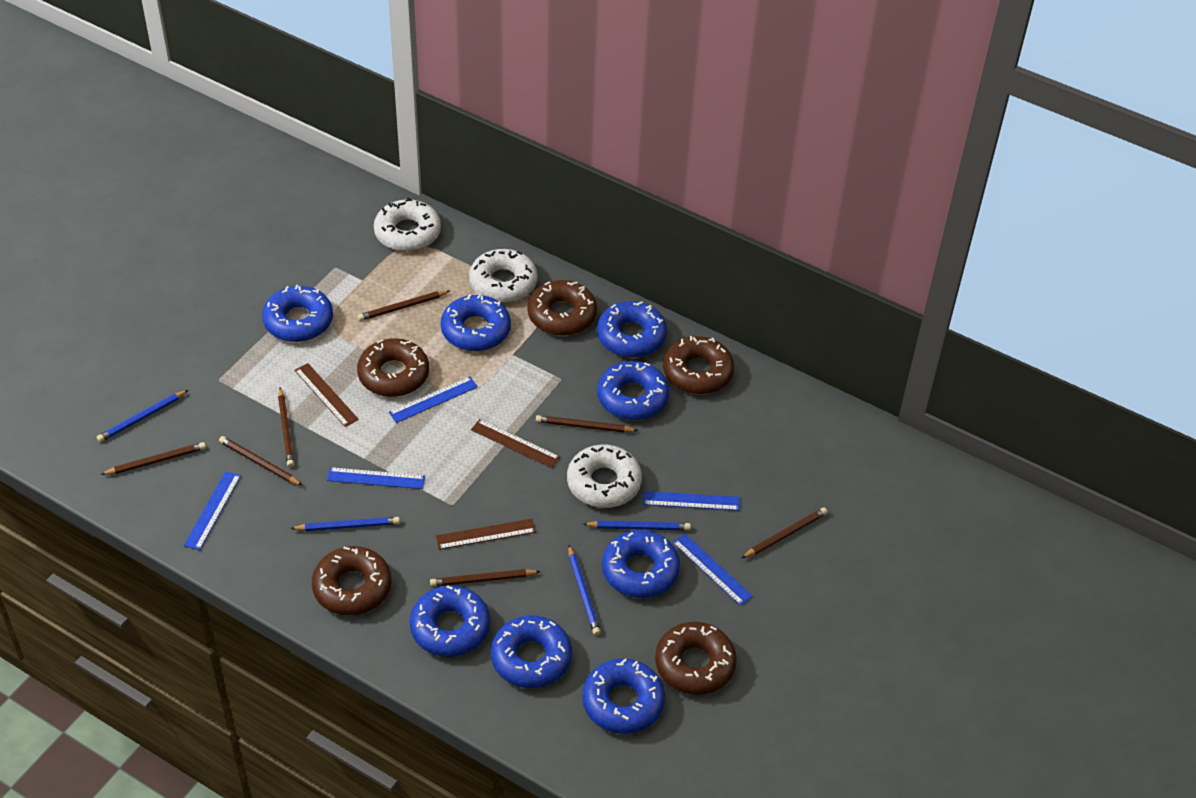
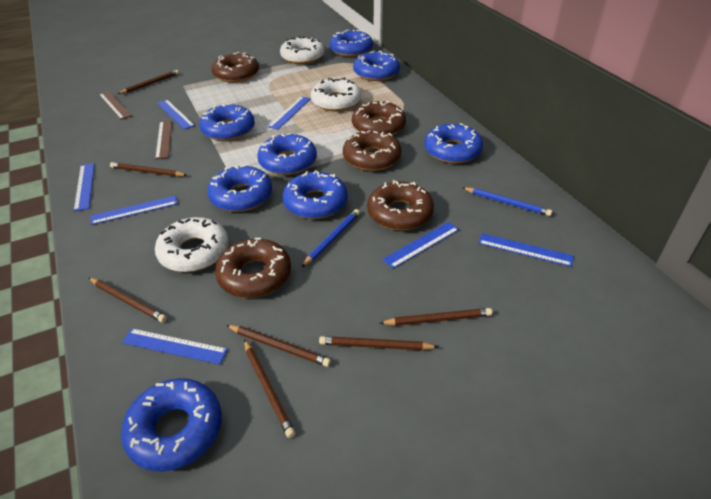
blue pencil: 4 -> 2
blue ruler: 5 -> 7
brown ruler: 3 -> 2

